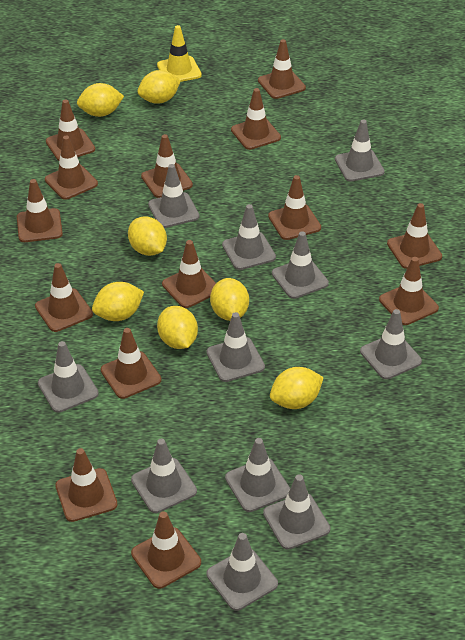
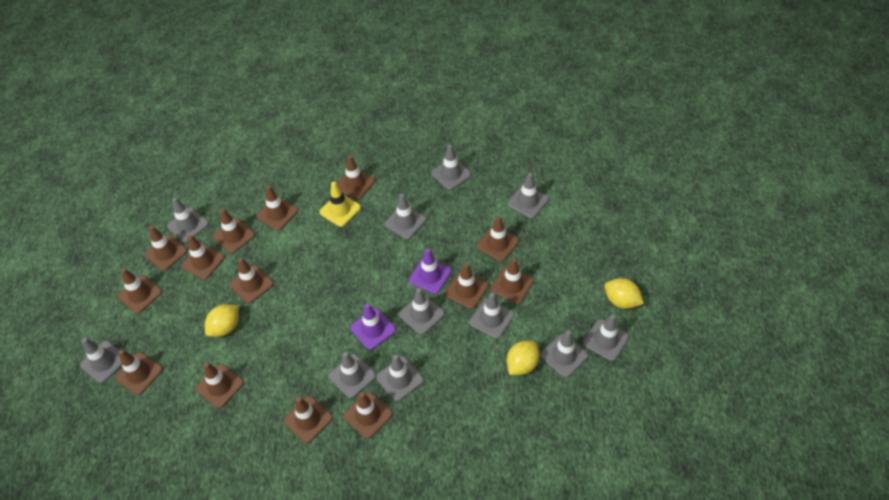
purple traffic cone: 0 -> 2
yellow lemon: 7 -> 3

